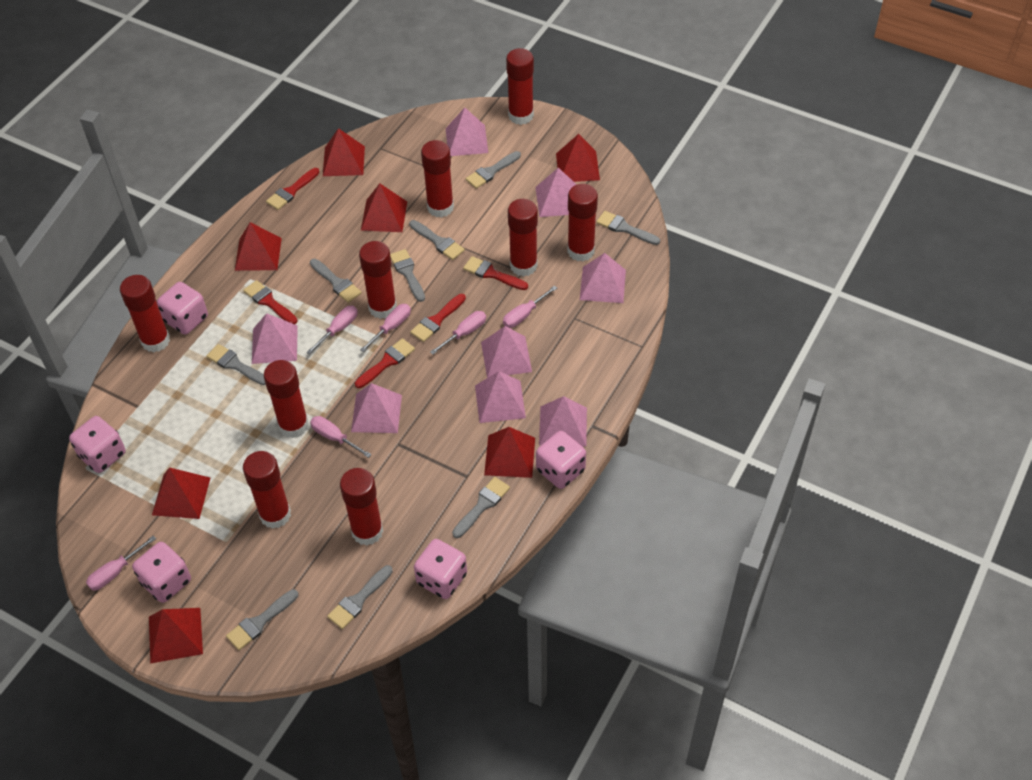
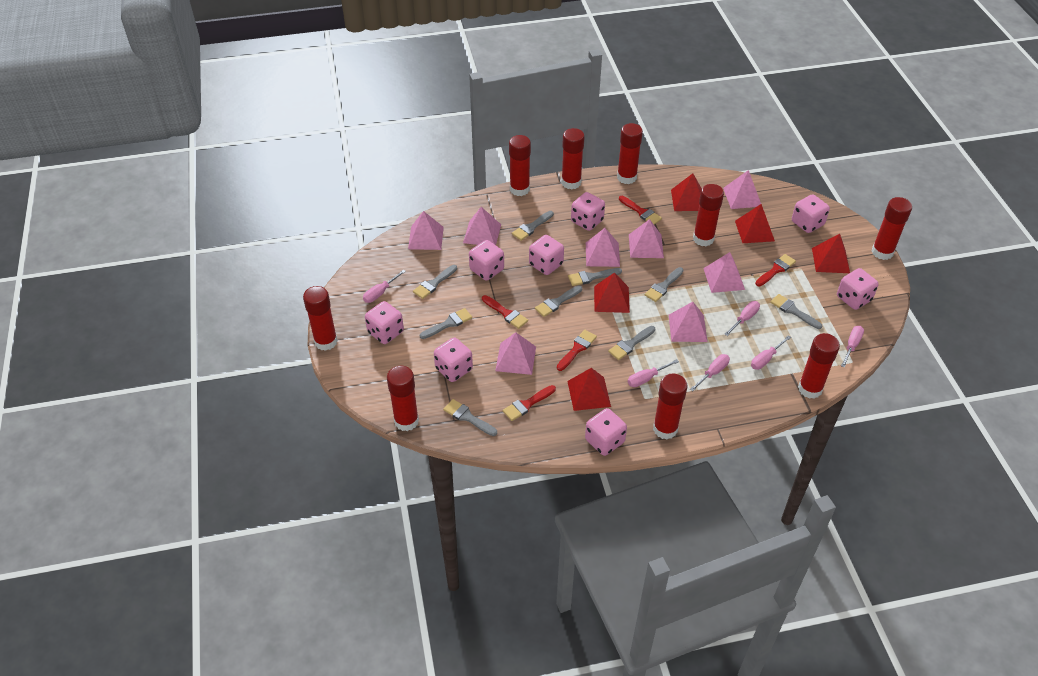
pink dice: 5 -> 8
red pyramid: 7 -> 5

